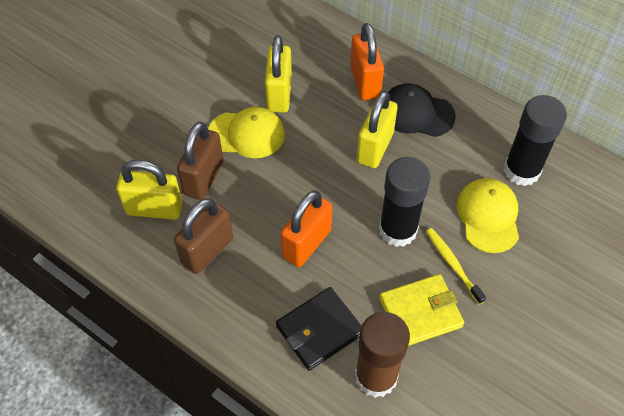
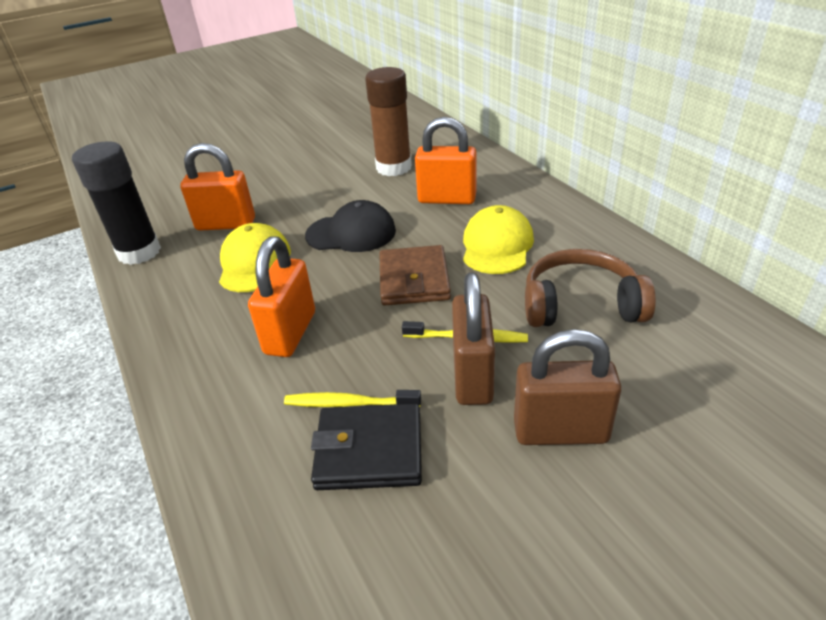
black glue stick: 2 -> 1
brown headphones: 0 -> 1
brown wallet: 0 -> 1
orange padlock: 2 -> 3
yellow padlock: 3 -> 0
yellow toothbrush: 1 -> 2
yellow wallet: 1 -> 0

